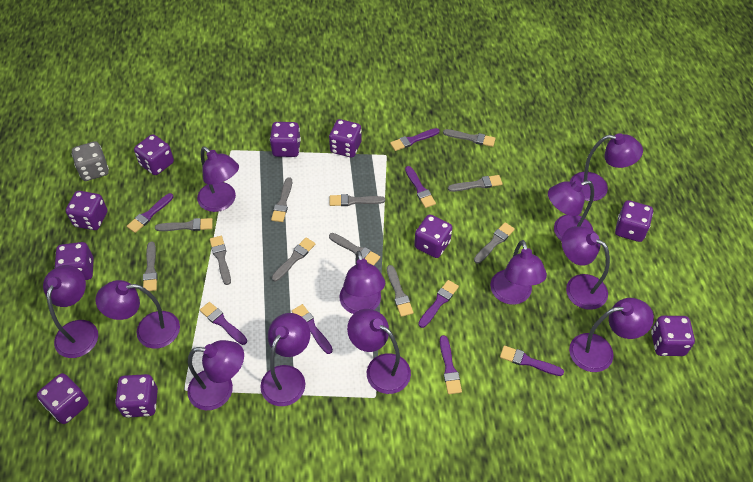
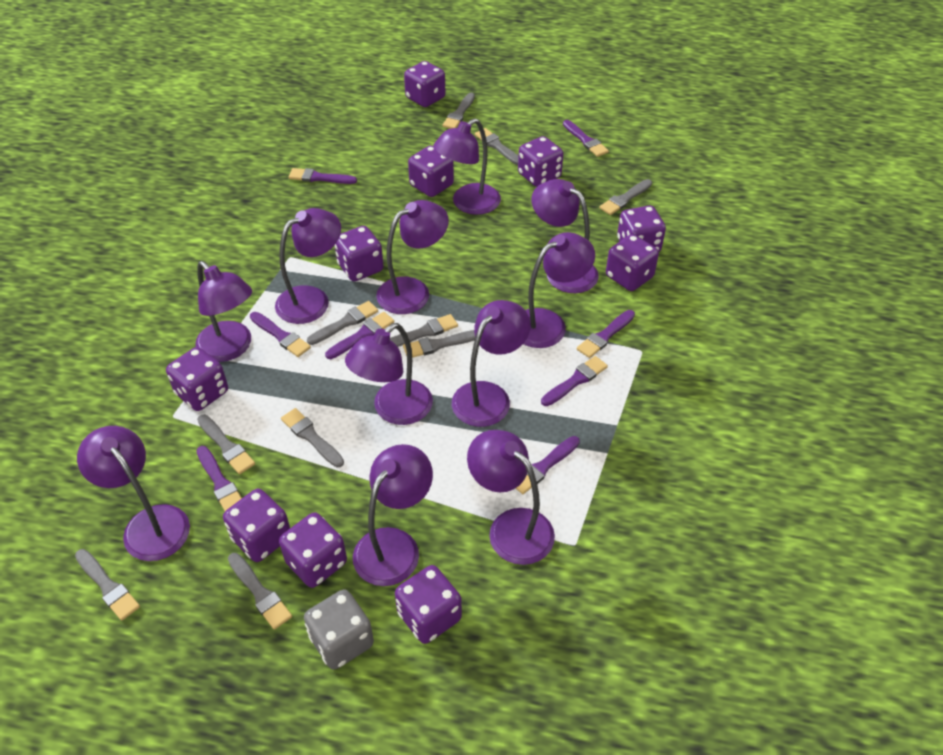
grey brush: 11 -> 10
purple lamp: 12 -> 11

